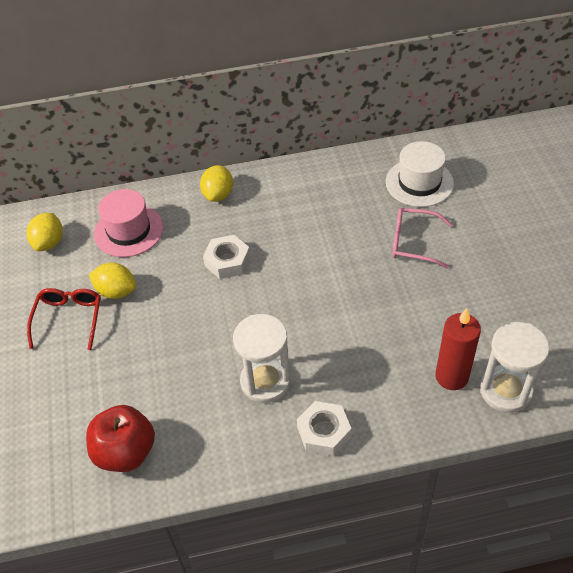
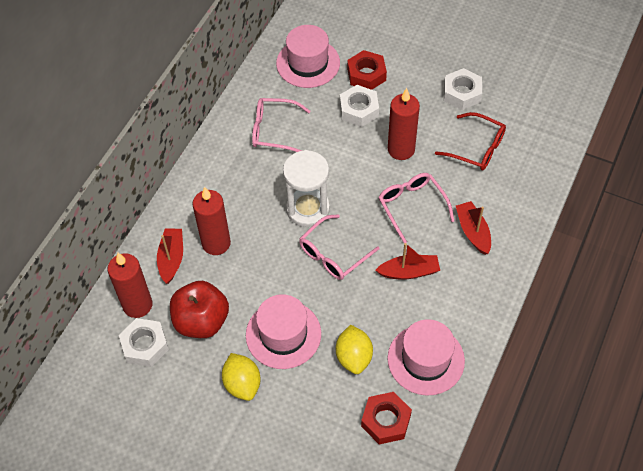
pink glasses: 1 -> 3
pink hat: 1 -> 3
red boat: 0 -> 3
red candle: 1 -> 3
red nut: 0 -> 2
white hat: 1 -> 0
white hourglass: 2 -> 1
white nut: 2 -> 3
yellow lemon: 3 -> 2

